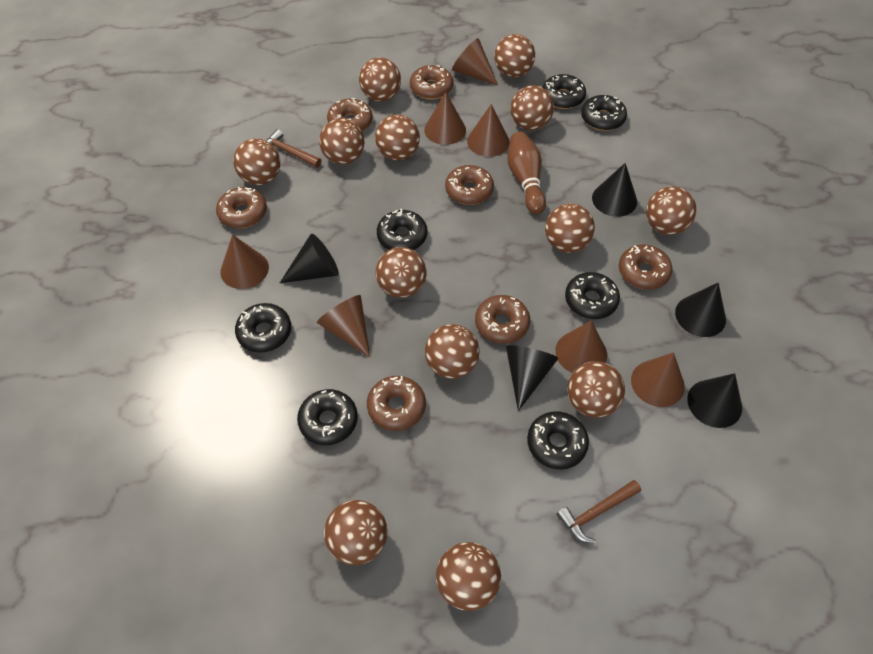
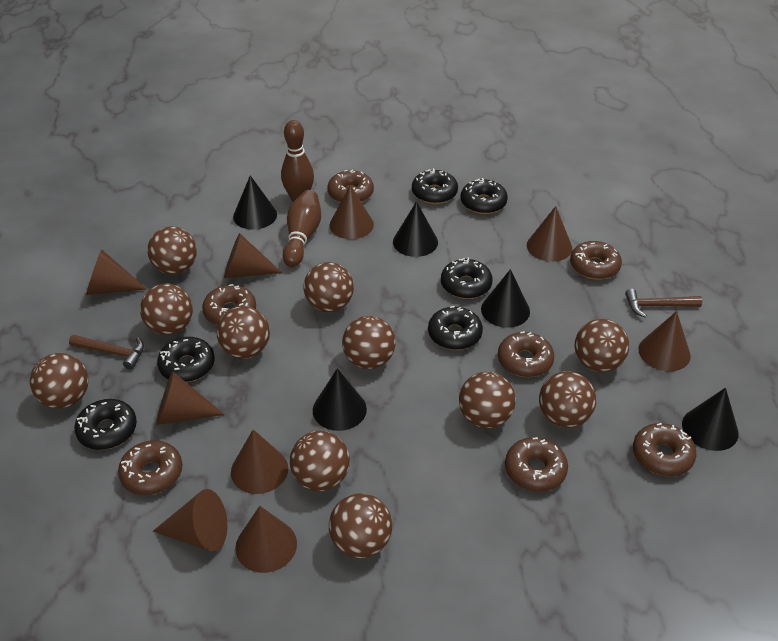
black donut: 7 -> 6
brown ball: 13 -> 11
brown bowling pin: 1 -> 2
brown cone: 7 -> 9

